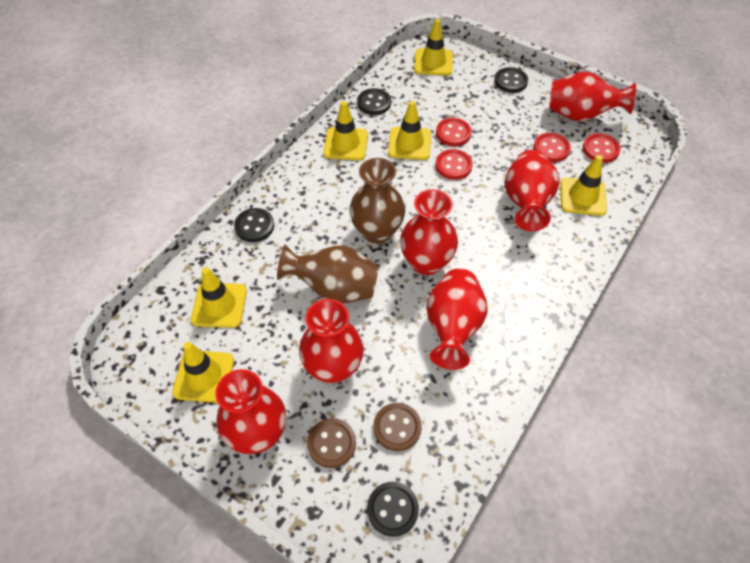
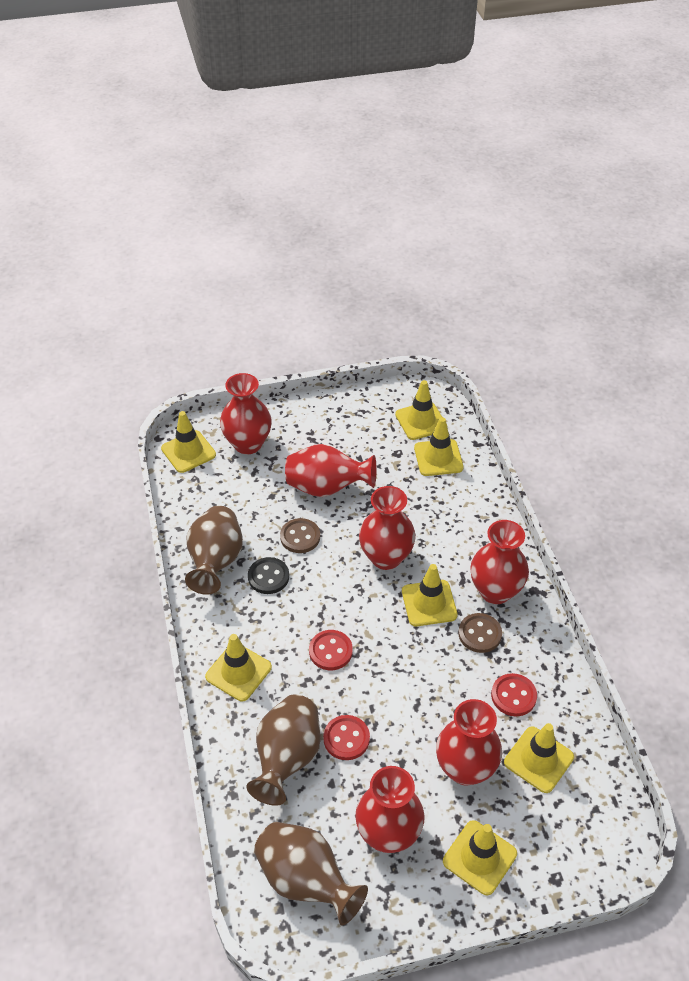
black button: 4 -> 1
brown vase: 2 -> 3
red button: 4 -> 3
yellow traffic cone: 6 -> 7

